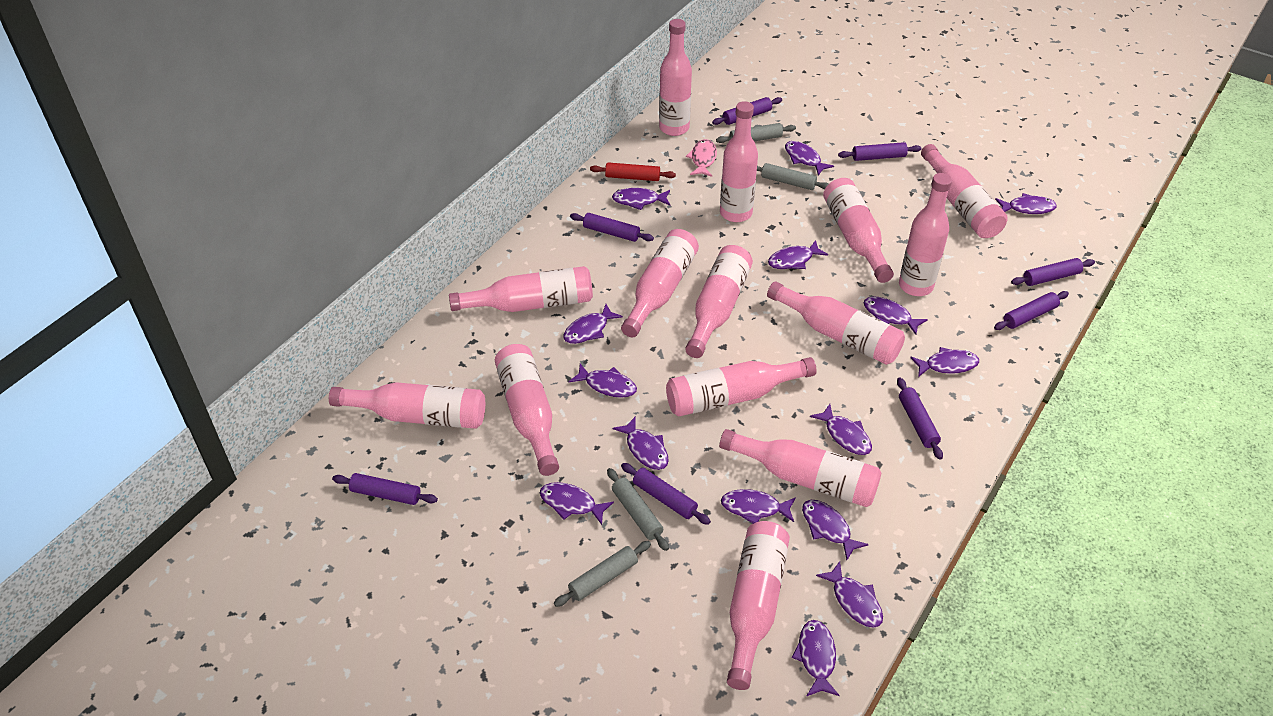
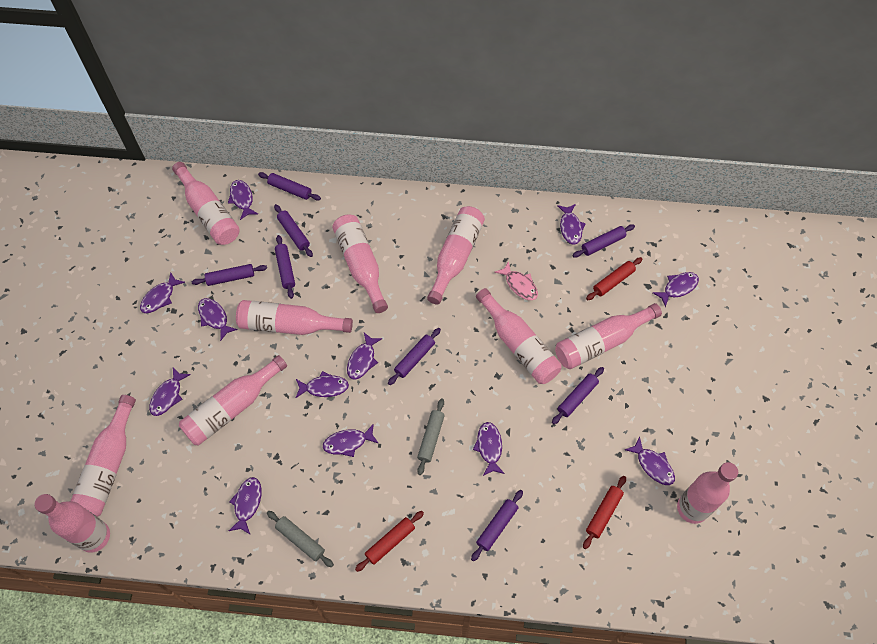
grey rolling pin: 4 -> 2
pink bottle: 14 -> 10
purple fish: 15 -> 12
red rolling pin: 1 -> 3

